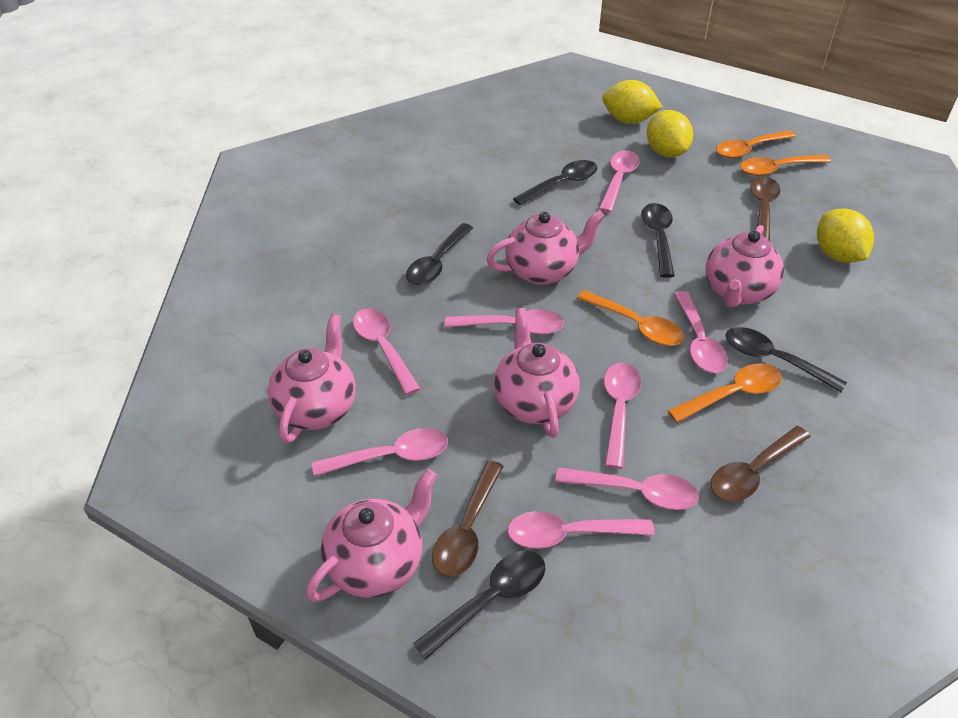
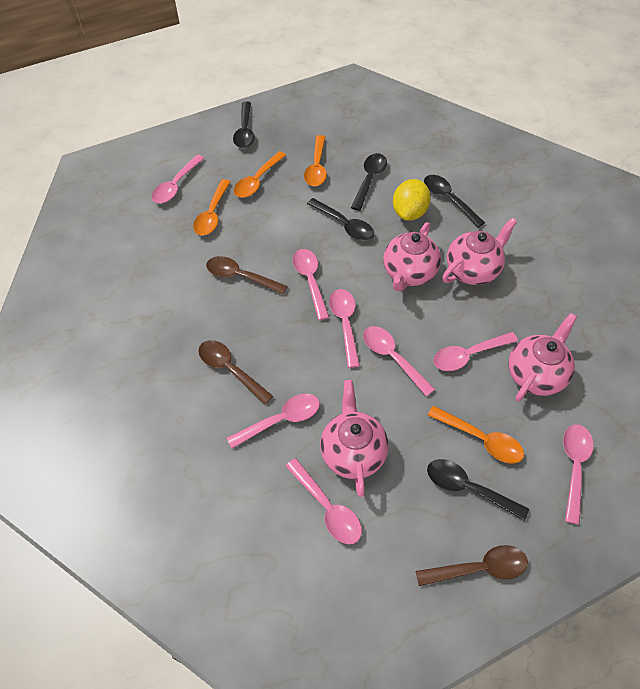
pink teapot: 5 -> 4
yellow lemon: 3 -> 1

